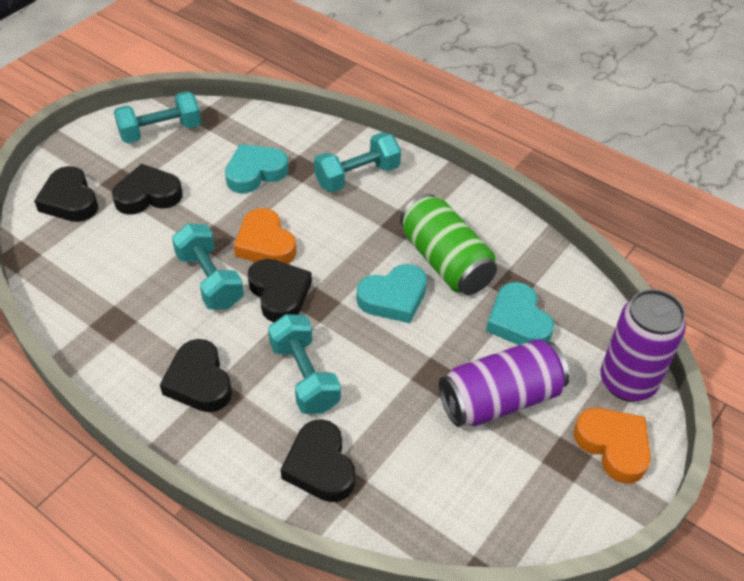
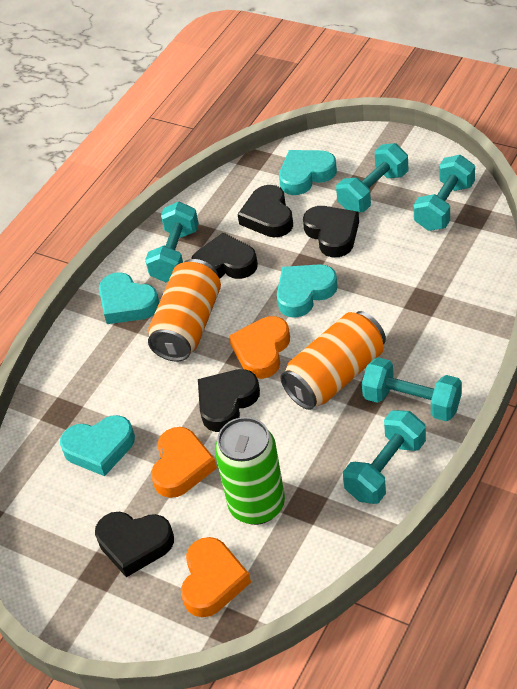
orange can: 0 -> 2
orange heart: 2 -> 3
purple can: 2 -> 0
turquoise dumbbell: 4 -> 5
turquoise heart: 3 -> 4

